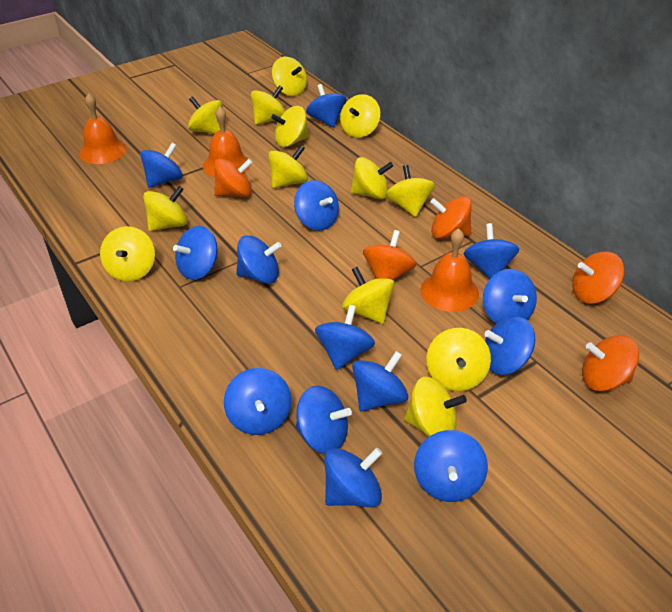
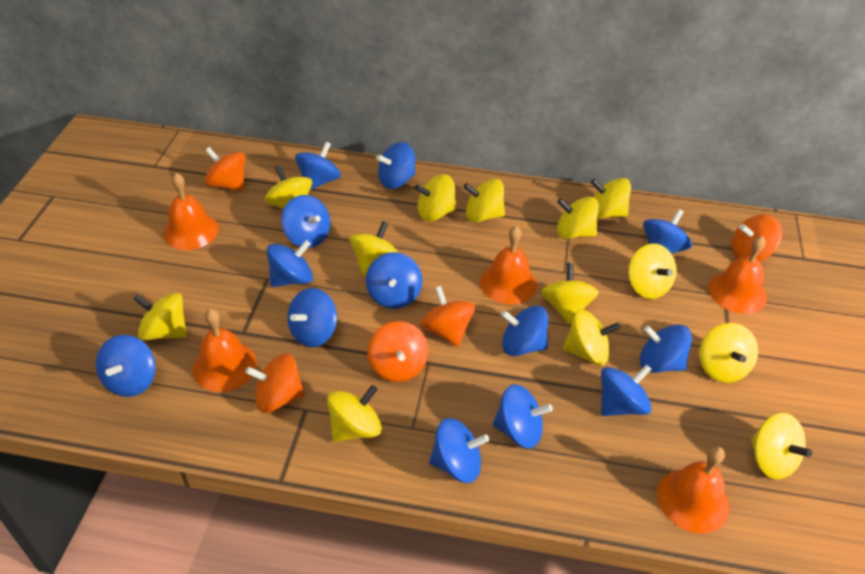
blue spinning top: 14 -> 13
orange bell: 3 -> 5

